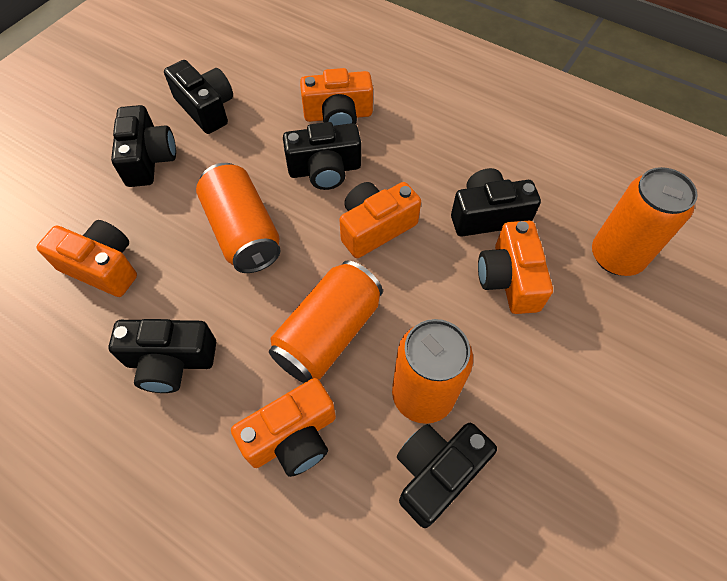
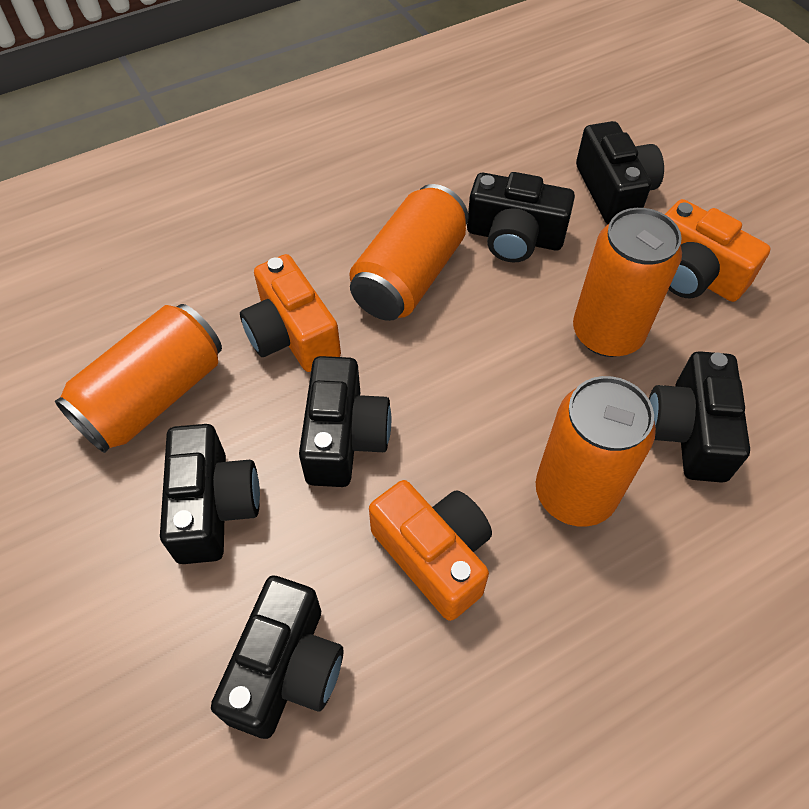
orange camera: 5 -> 3

